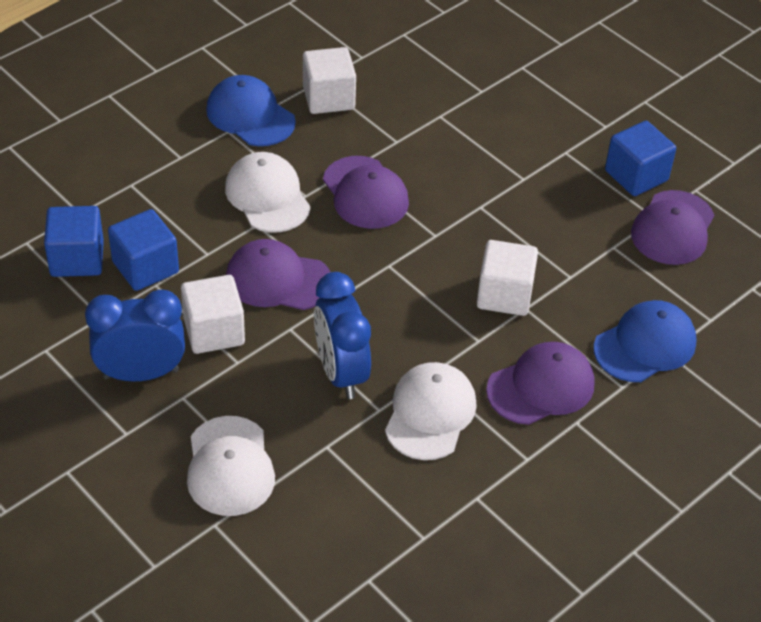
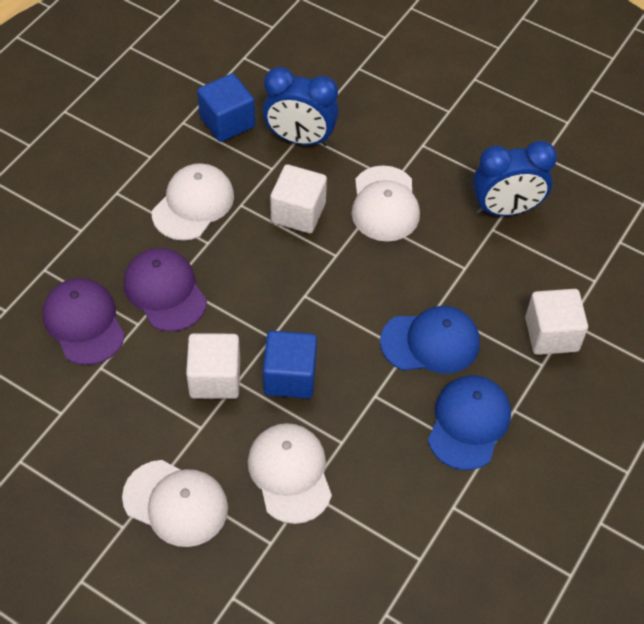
blue cube: 3 -> 2
purple cap: 4 -> 2
white cap: 3 -> 4

